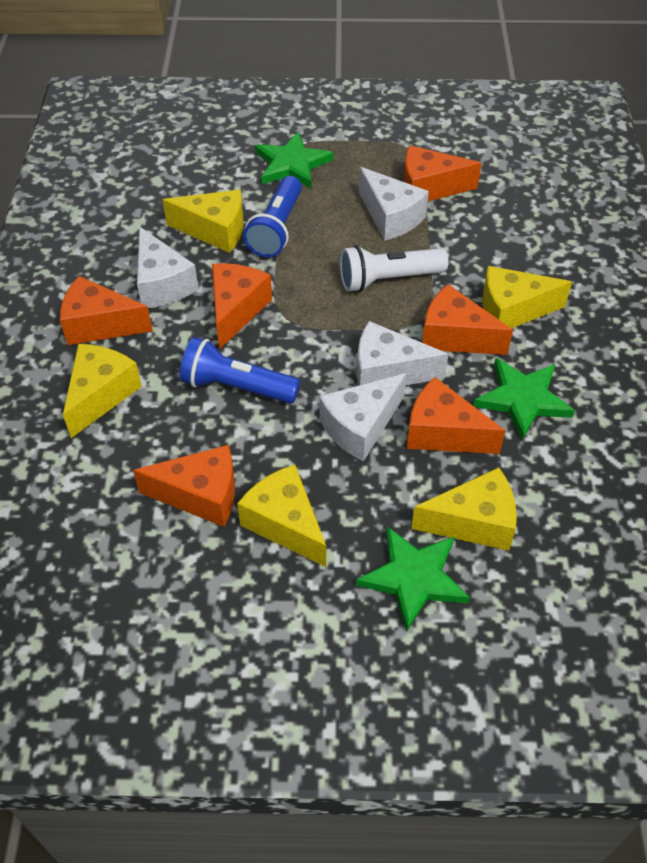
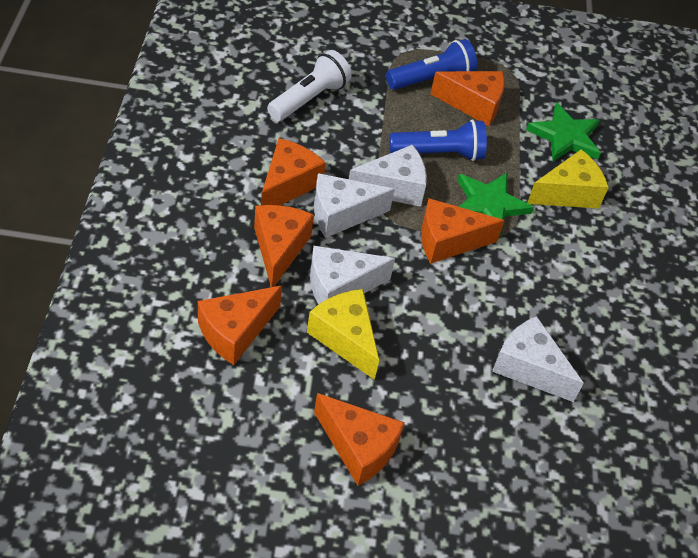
green star: 3 -> 2
yellow cheese: 5 -> 2

